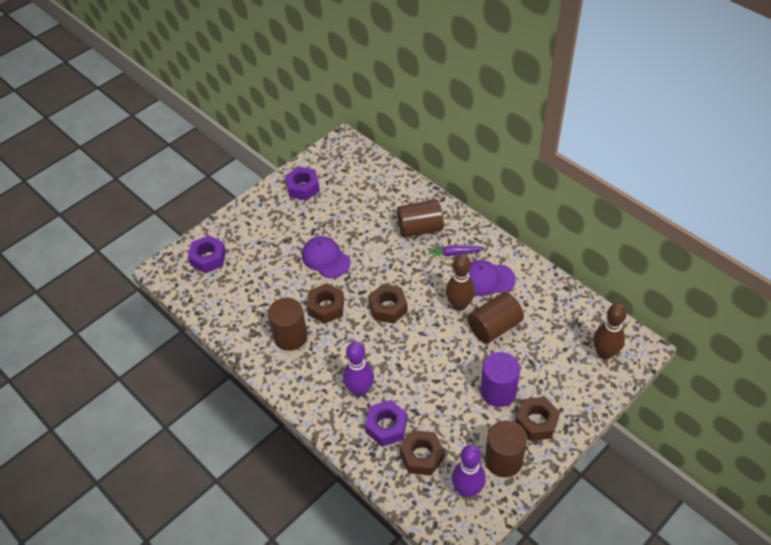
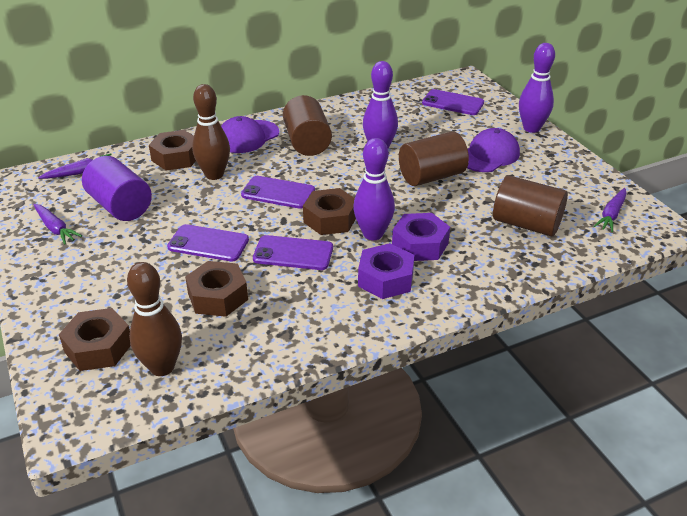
brown cylinder: 4 -> 3
purple bowling pin: 2 -> 3
purple carrot: 1 -> 3
purple nut: 3 -> 2
purple phone: 0 -> 4

